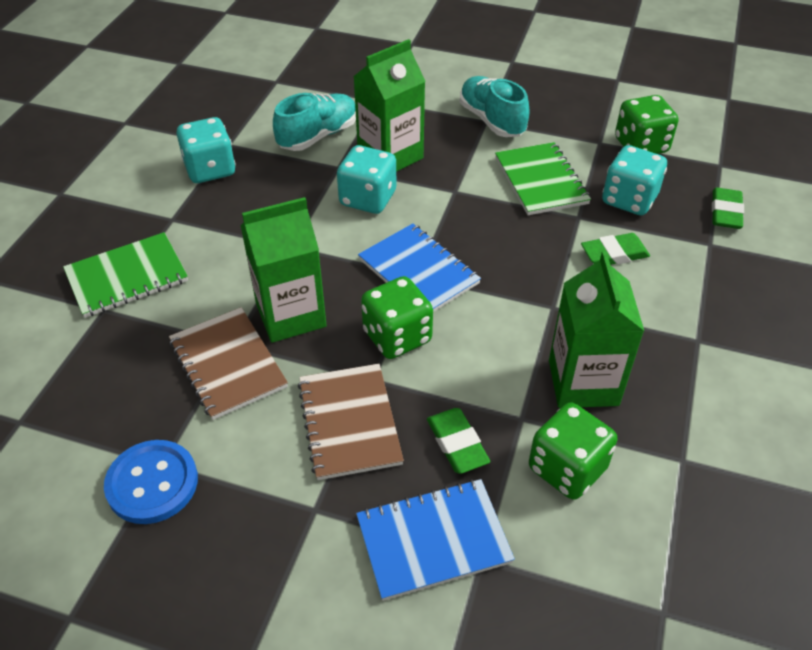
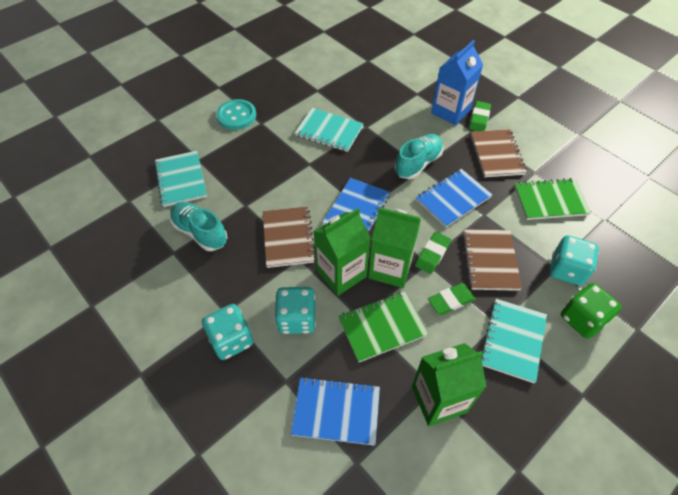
blue button: 1 -> 0
blue carton: 0 -> 1
blue notebook: 2 -> 3
brown notebook: 2 -> 3
green dice: 3 -> 1
turquoise button: 0 -> 1
turquoise notebook: 0 -> 3

